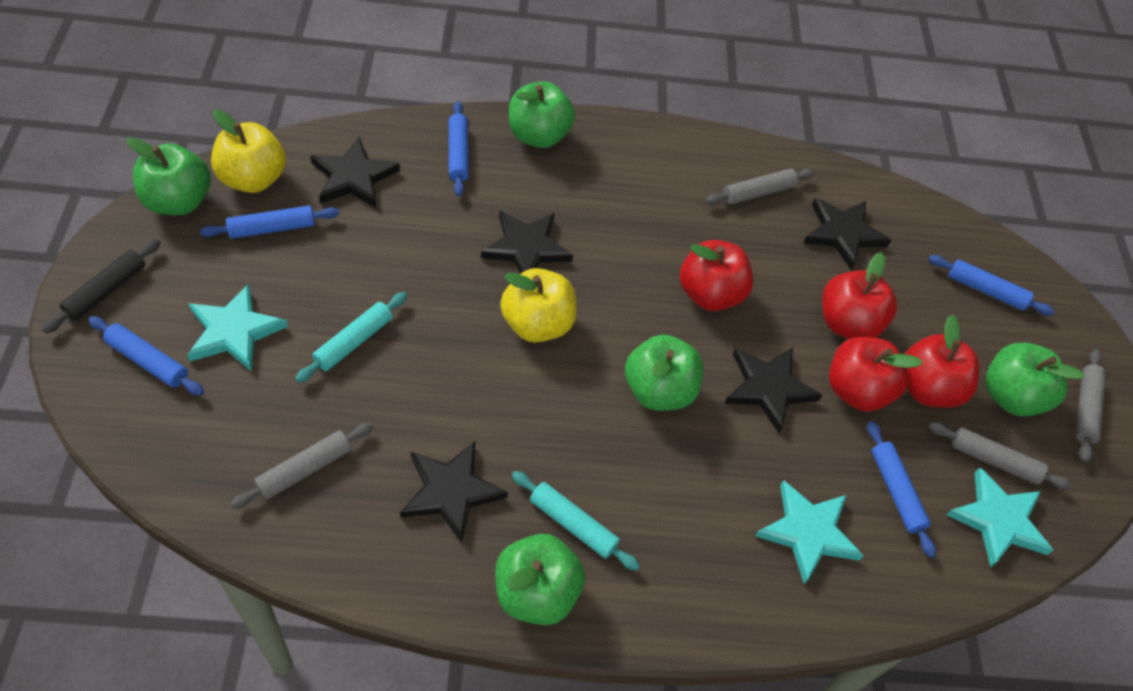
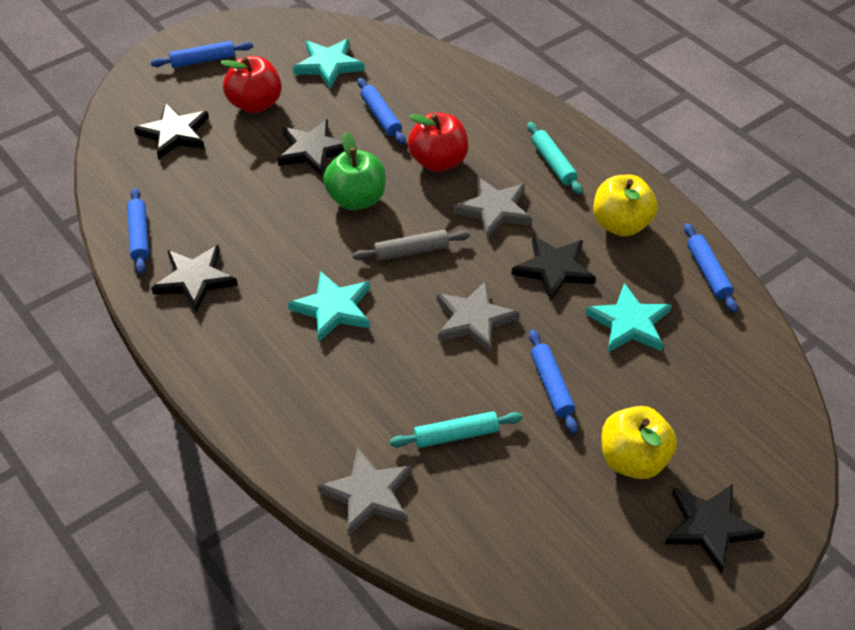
black rolling pin: 1 -> 0
green apple: 5 -> 1
grey rolling pin: 4 -> 1
grey star: 0 -> 3
red apple: 4 -> 2

